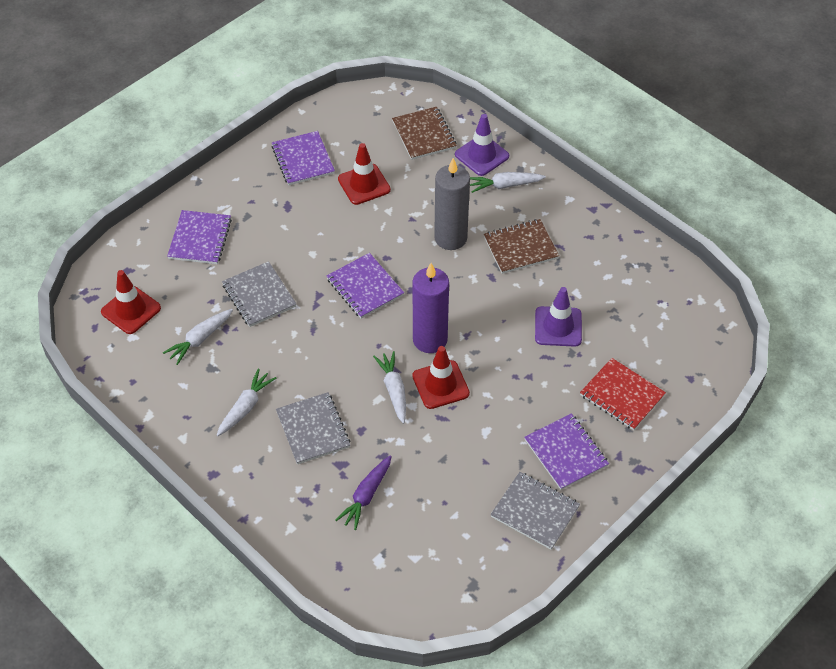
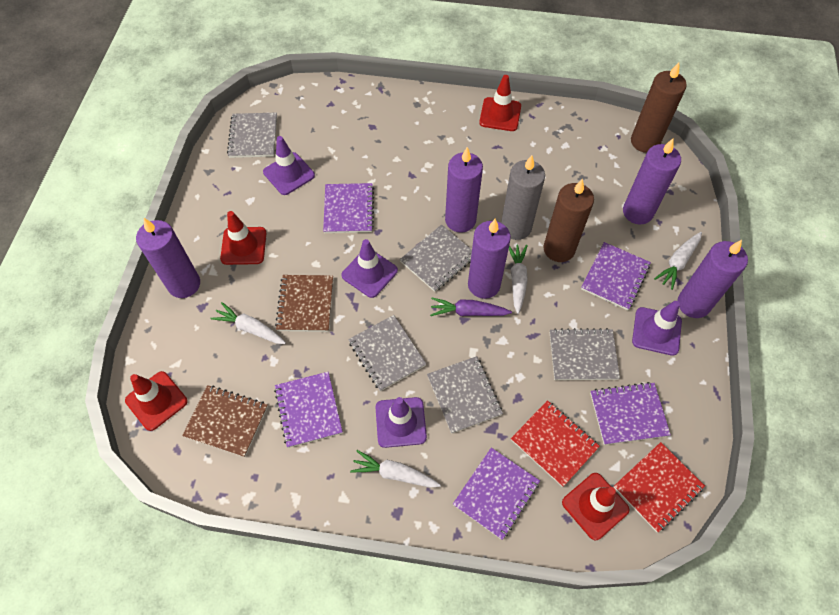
brown candle: 0 -> 2
grey notebook: 3 -> 5
purple candle: 1 -> 5
purple notebook: 4 -> 5
purple traffic cone: 2 -> 4
red notebook: 1 -> 2
red traffic cone: 3 -> 4

